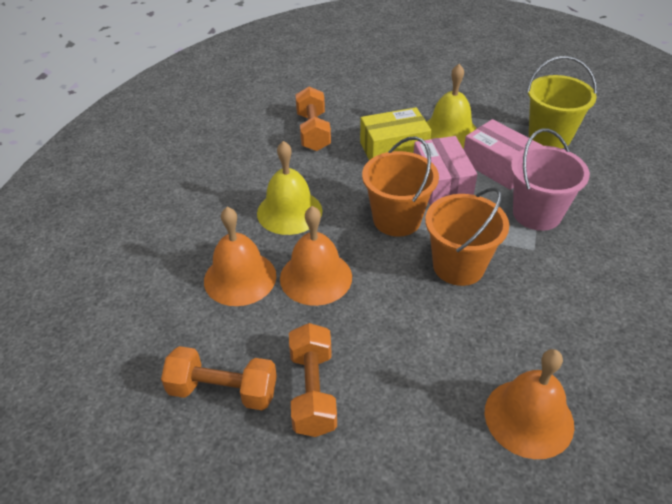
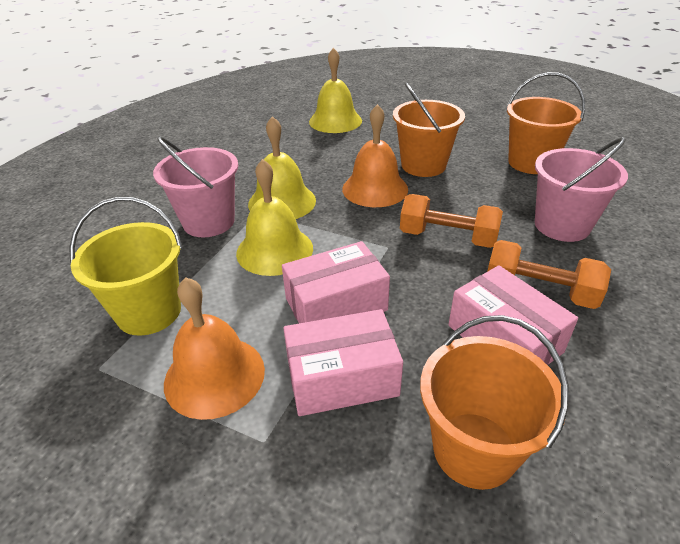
orange bell: 3 -> 2
orange bucket: 2 -> 3
orange dumbbell: 3 -> 2
pink box: 2 -> 3
pink bucket: 1 -> 2
yellow bell: 2 -> 3
yellow box: 1 -> 0

